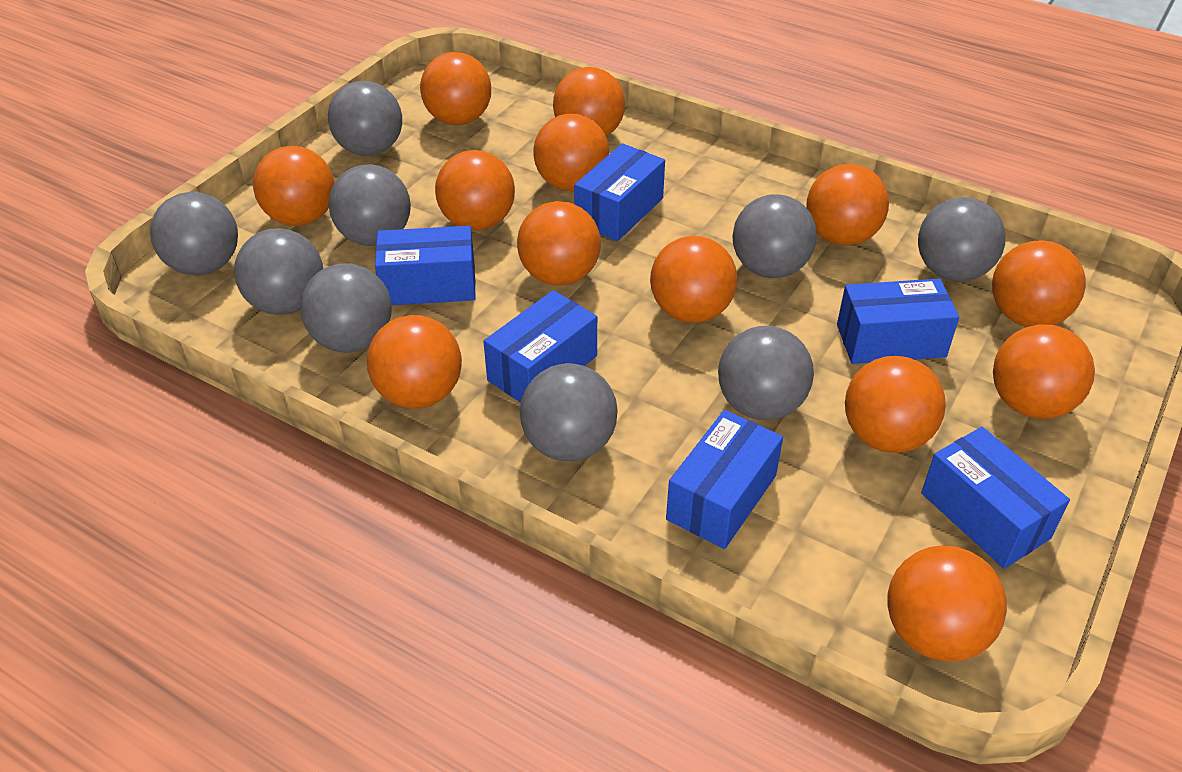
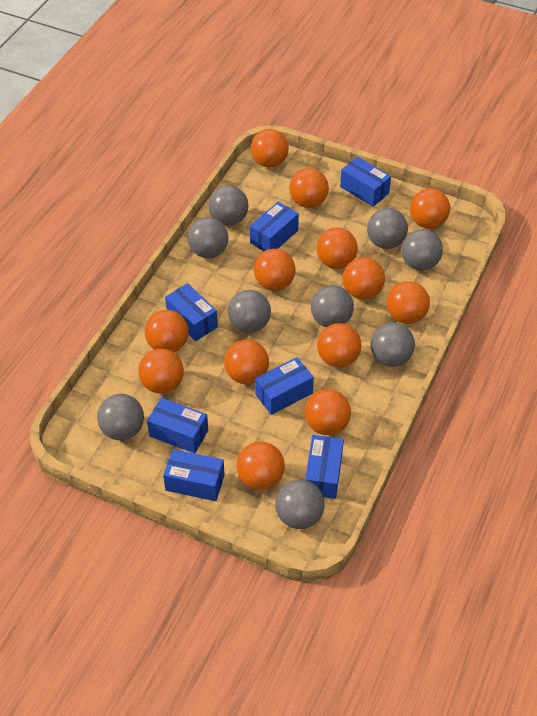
blue box: 6 -> 7

